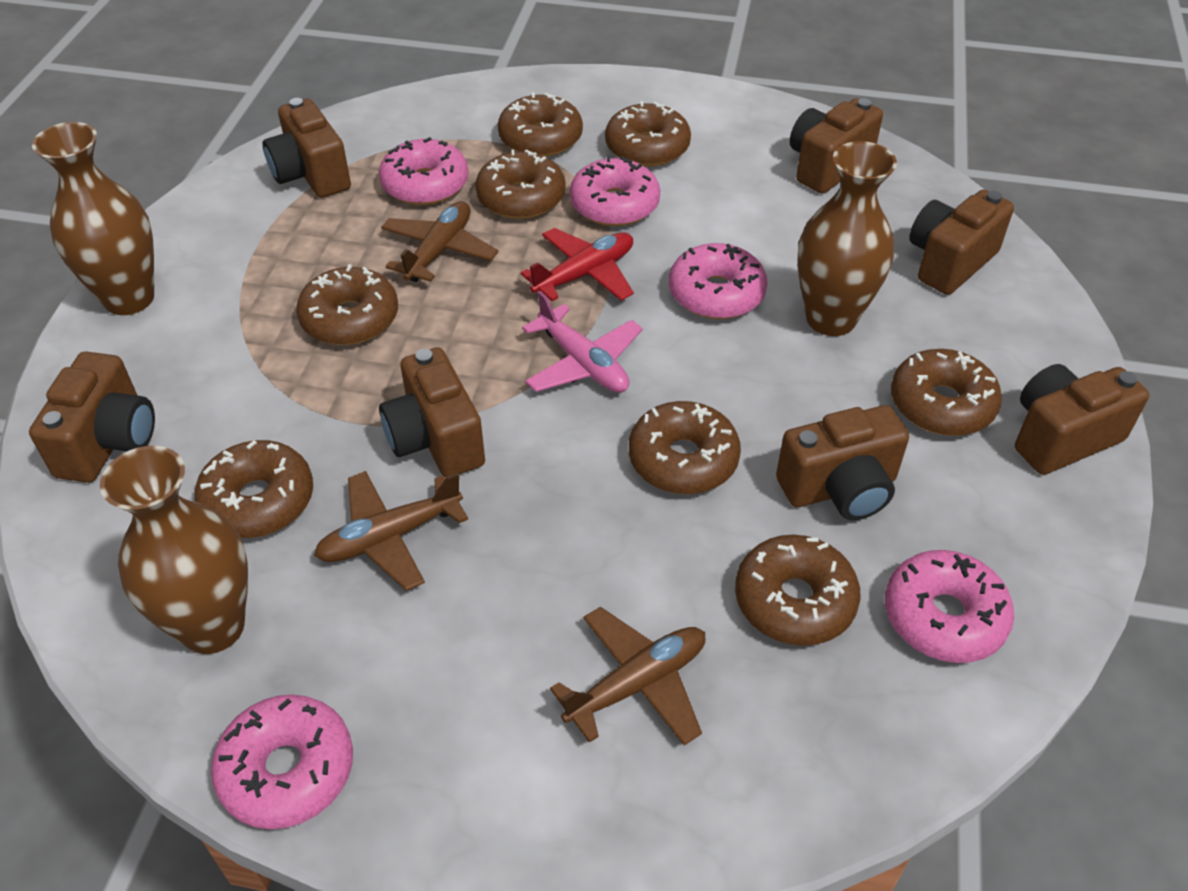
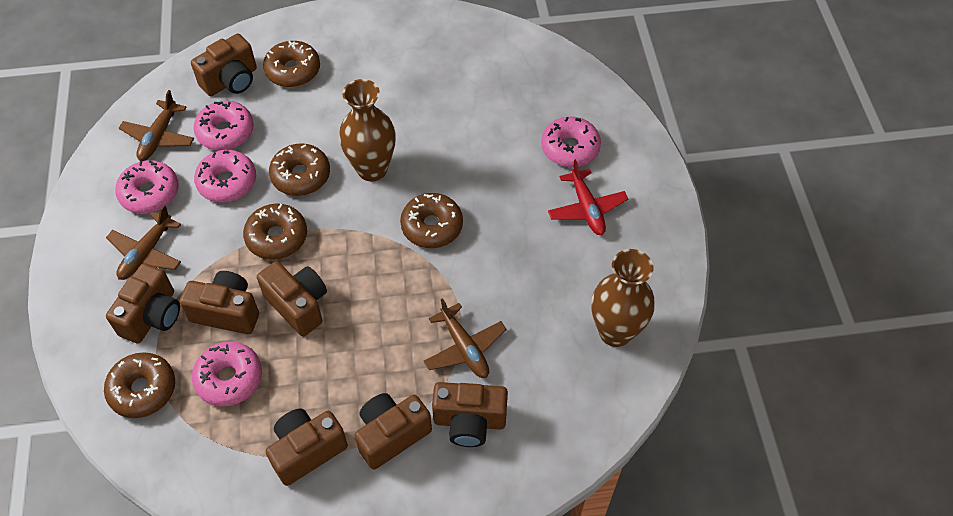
brown donut: 8 -> 5
brown vase: 3 -> 2
pink plane: 1 -> 0

